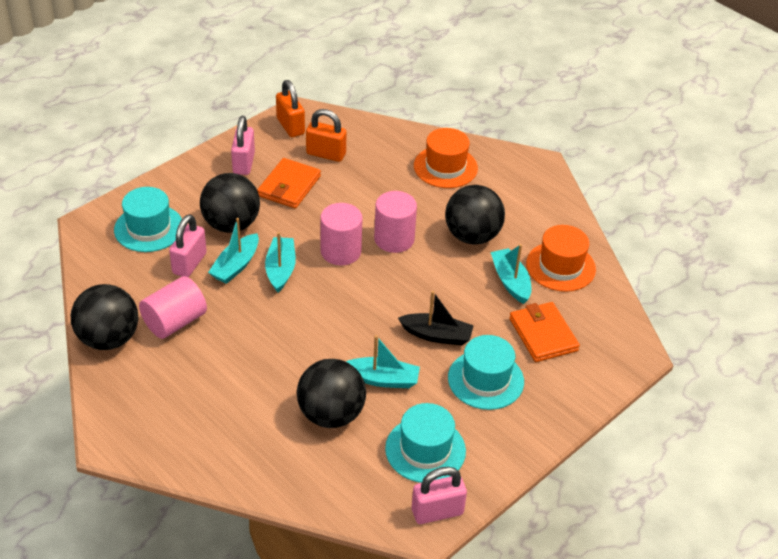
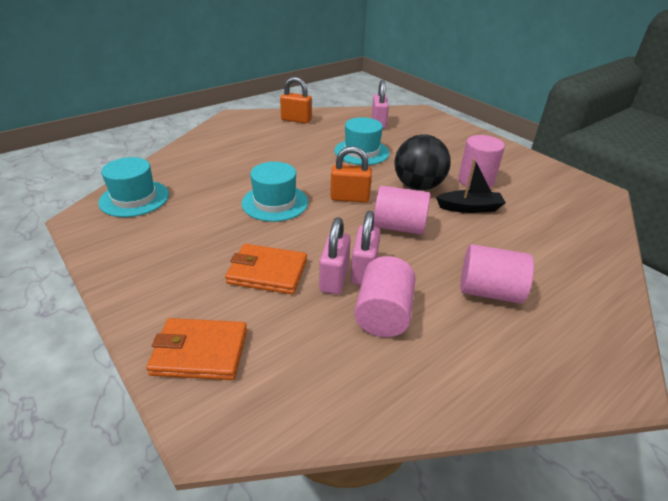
black ball: 4 -> 1
orange hat: 2 -> 0
pink cylinder: 3 -> 4
turquoise boat: 4 -> 0

